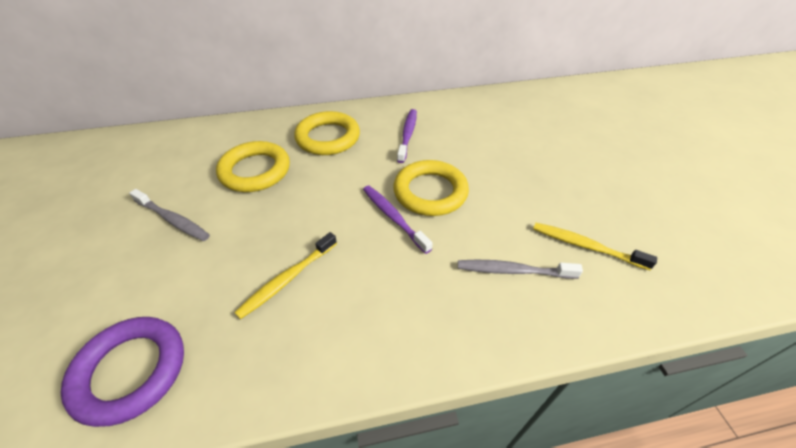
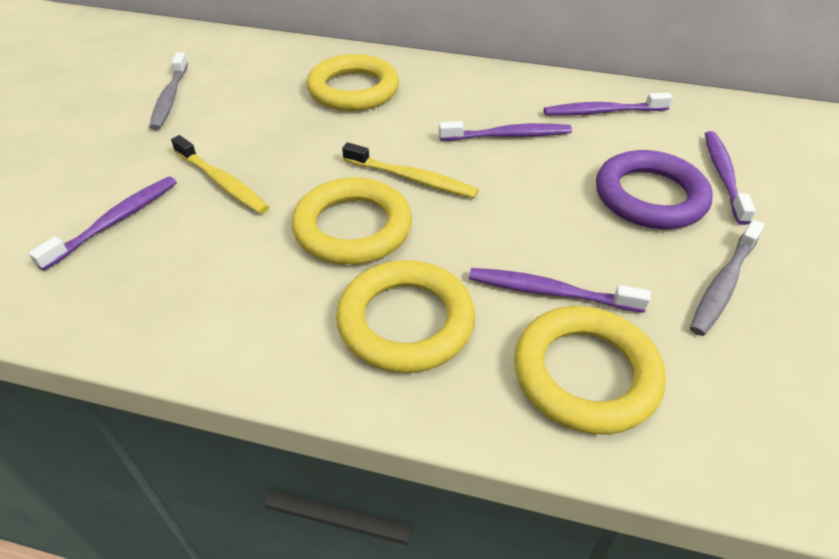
purple toothbrush: 2 -> 5
yellow ring: 3 -> 4

